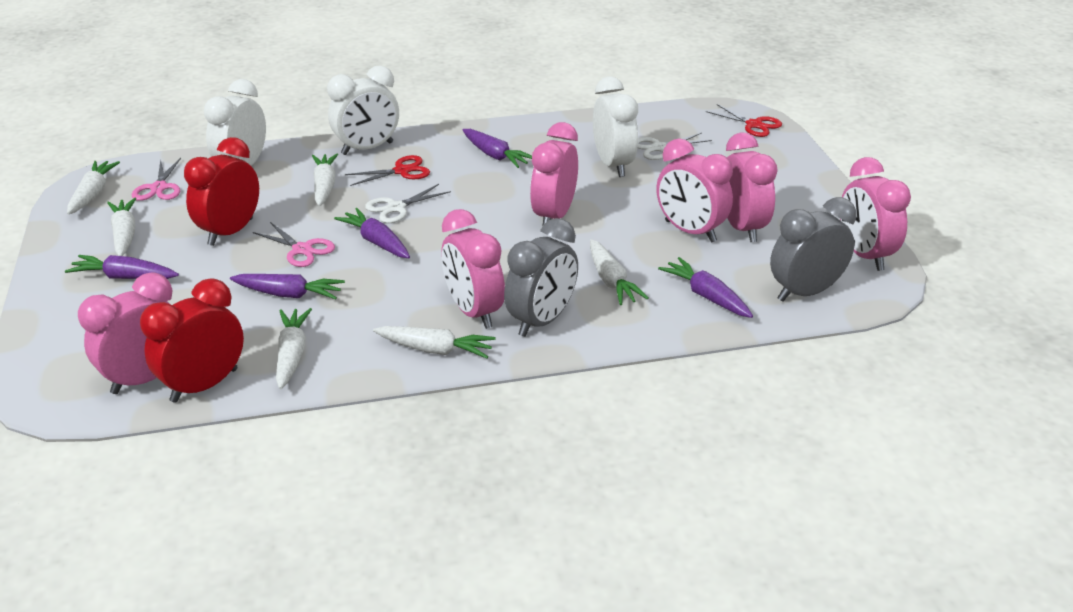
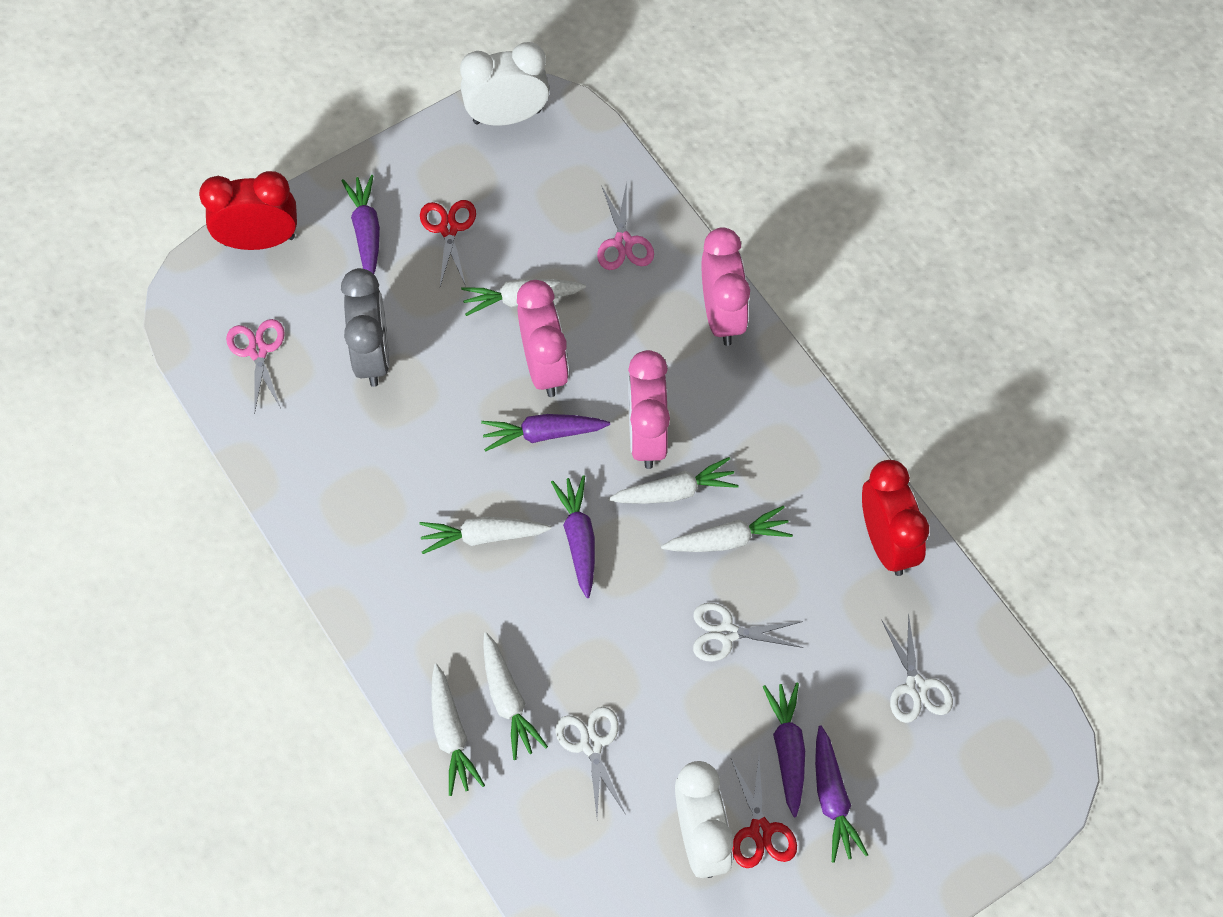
grey clock: 2 -> 1
pink clock: 6 -> 3
white clock: 3 -> 2
white scissors: 2 -> 3

